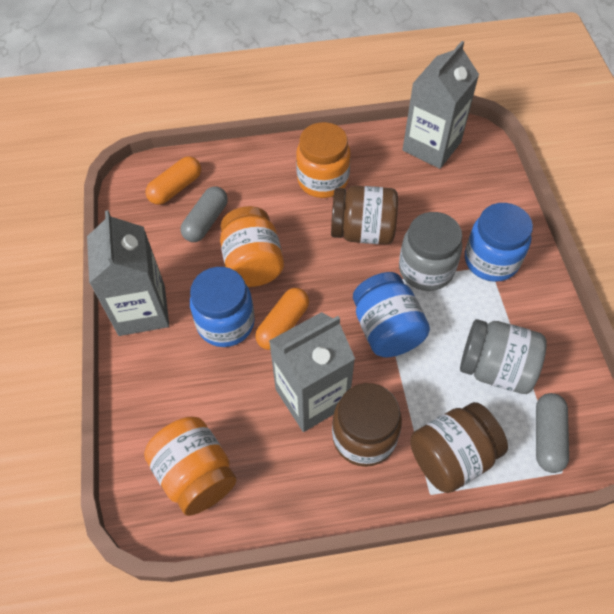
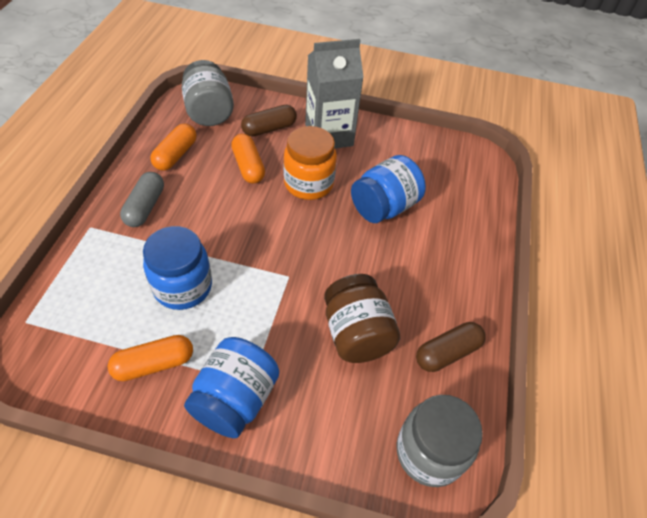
brown capsule: 0 -> 2
brown jar: 3 -> 1
grey capsule: 2 -> 1
grey carton: 3 -> 1
orange capsule: 2 -> 3
orange jar: 3 -> 1

